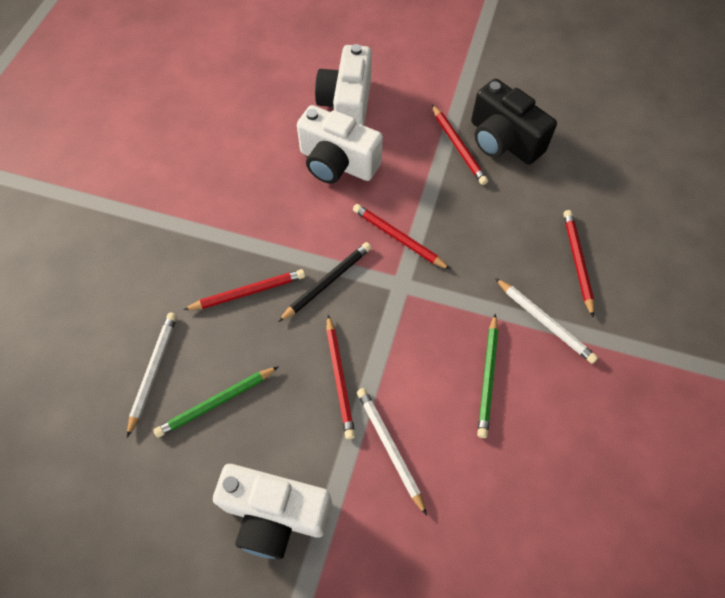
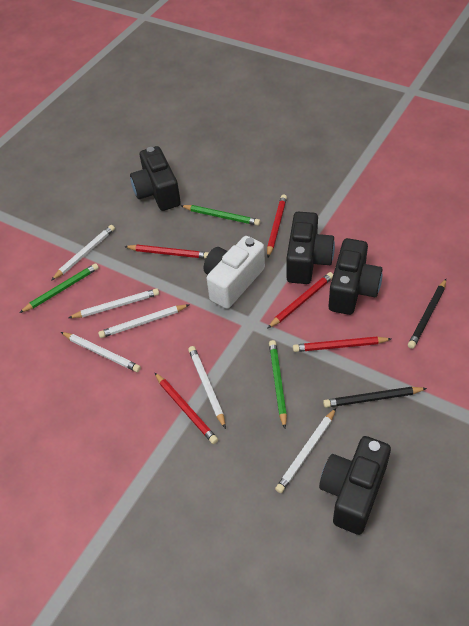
black camera: 1 -> 4
black pencil: 1 -> 2
green pencil: 2 -> 3
white camera: 3 -> 1
white pencil: 3 -> 6

